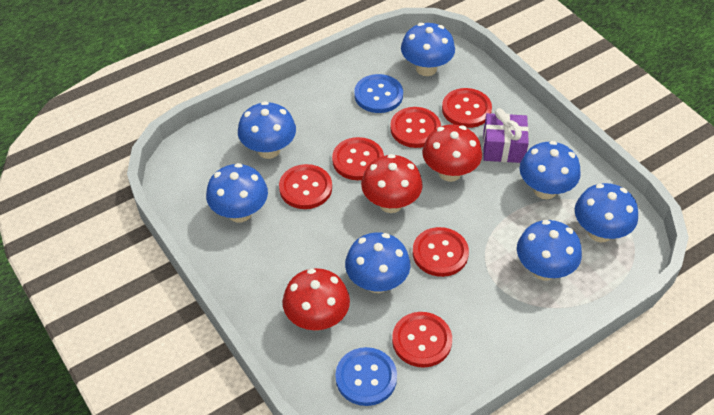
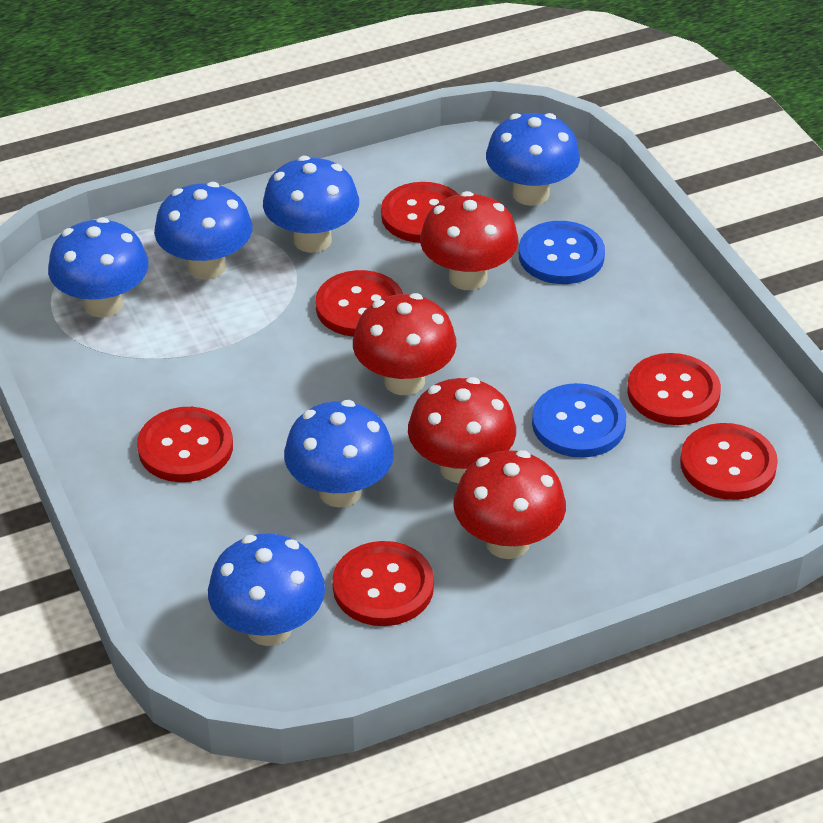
blue mushroom: 7 -> 6
purple gift: 1 -> 0
red mushroom: 3 -> 4

